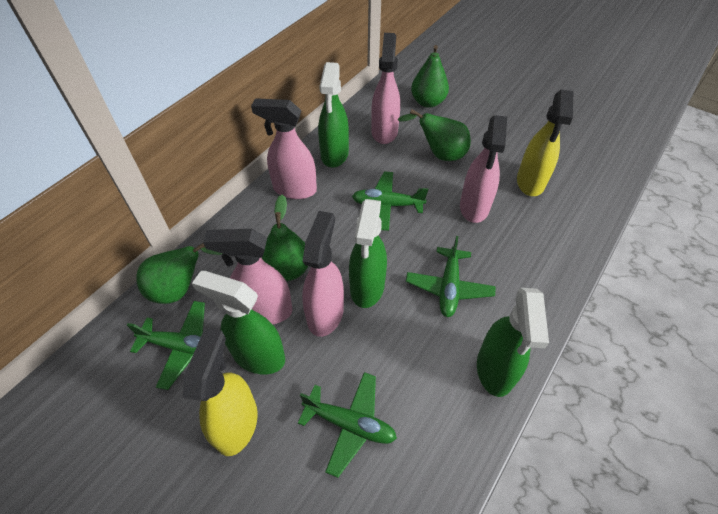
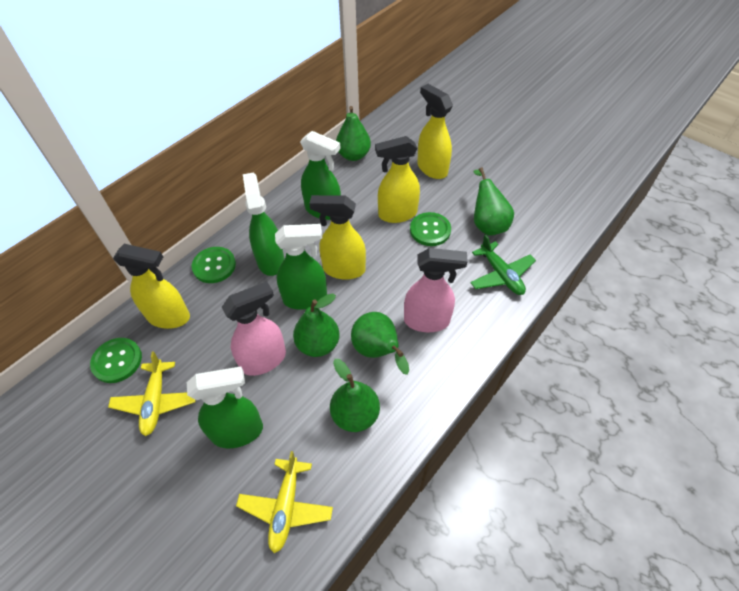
green button: 0 -> 3
green pear: 4 -> 5
green plane: 4 -> 1
pink spray bottle: 5 -> 2
yellow plane: 0 -> 2
yellow spray bottle: 2 -> 4

